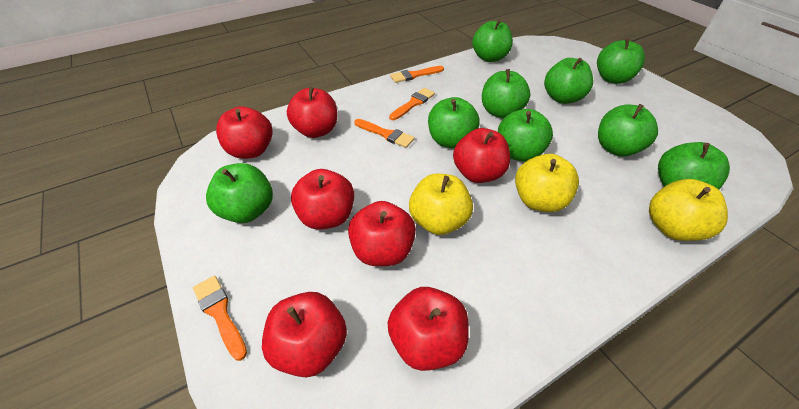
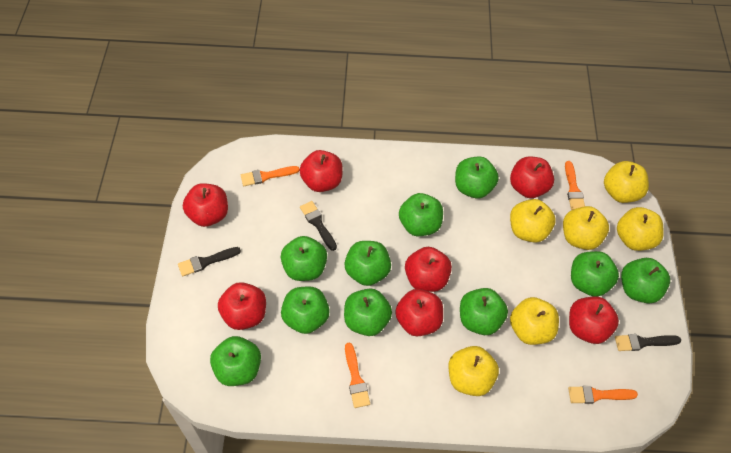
black brush: 0 -> 3
green apple: 9 -> 10
yellow apple: 3 -> 6

